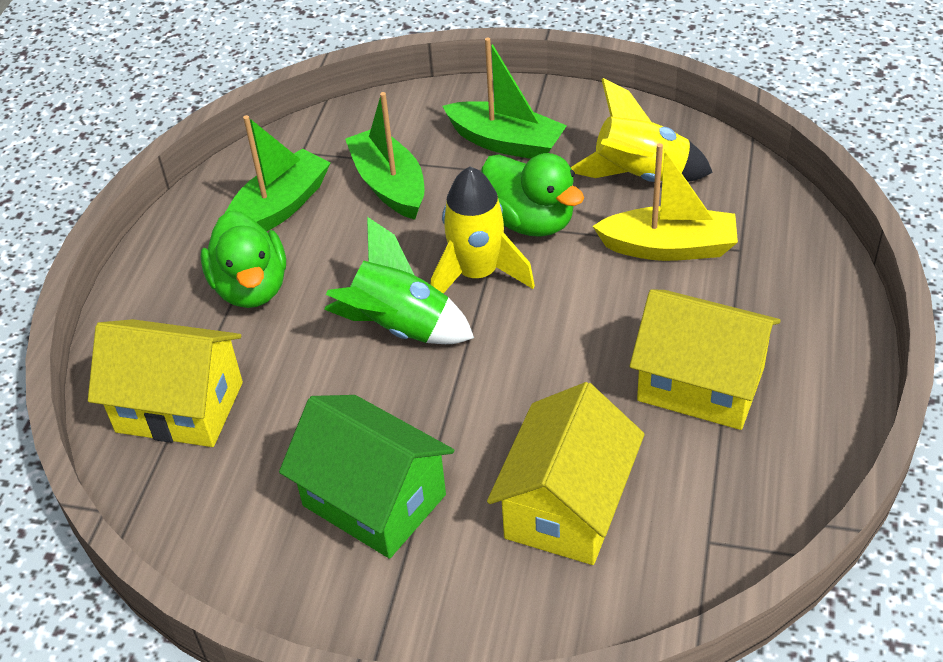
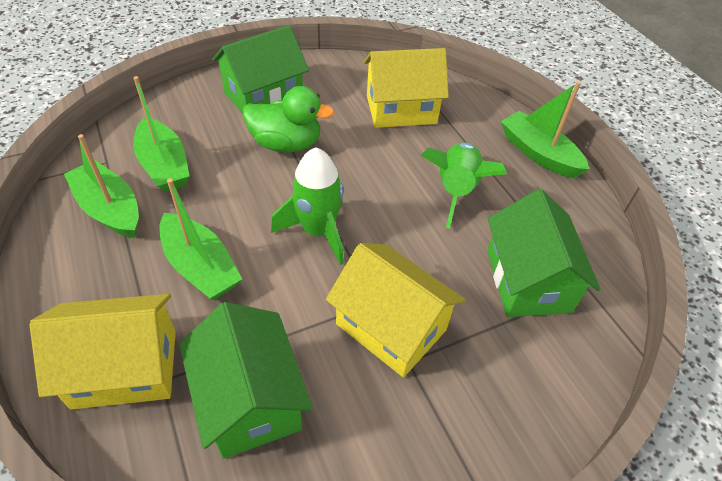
green boat: 3 -> 4
green duck: 2 -> 1
green house: 1 -> 3
green rocket: 1 -> 2
yellow boat: 1 -> 0
yellow rocket: 2 -> 0

